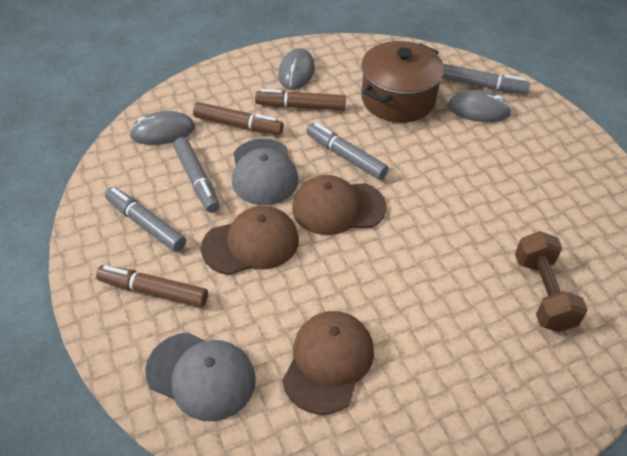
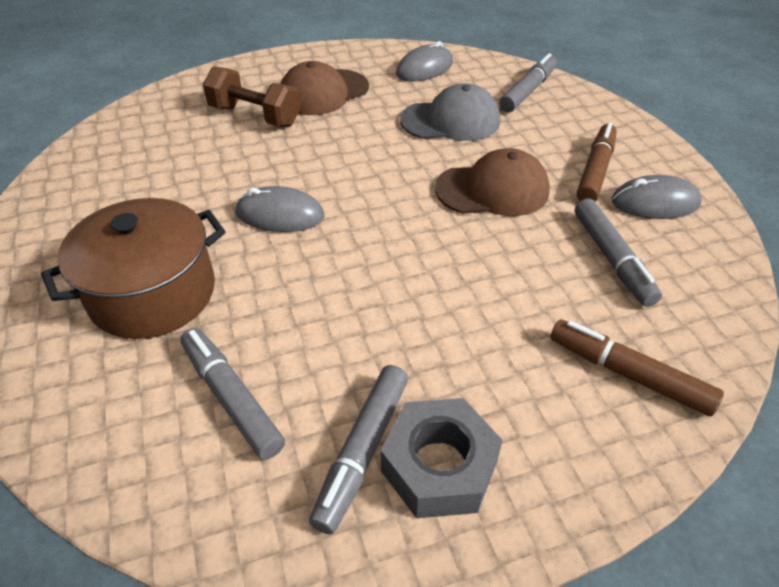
brown cap: 3 -> 2
brown marker: 3 -> 2
grey cap: 2 -> 1
grey nut: 0 -> 1

